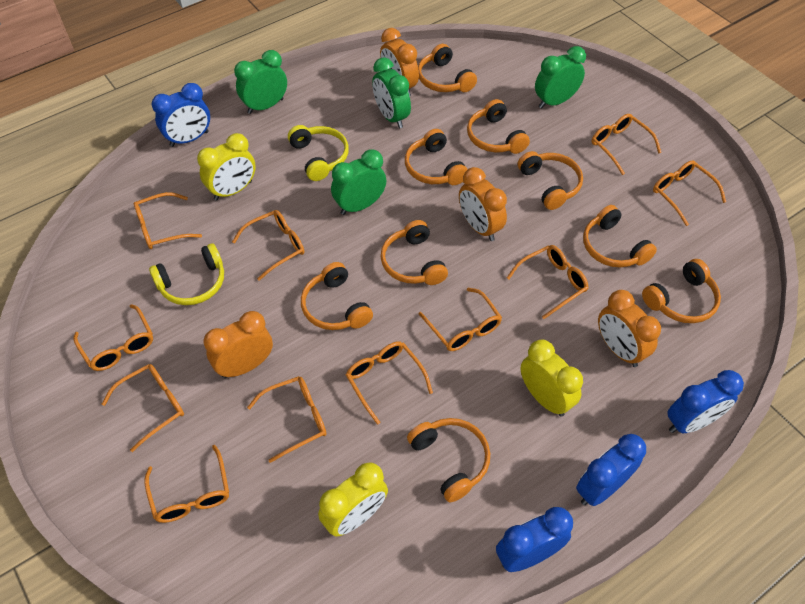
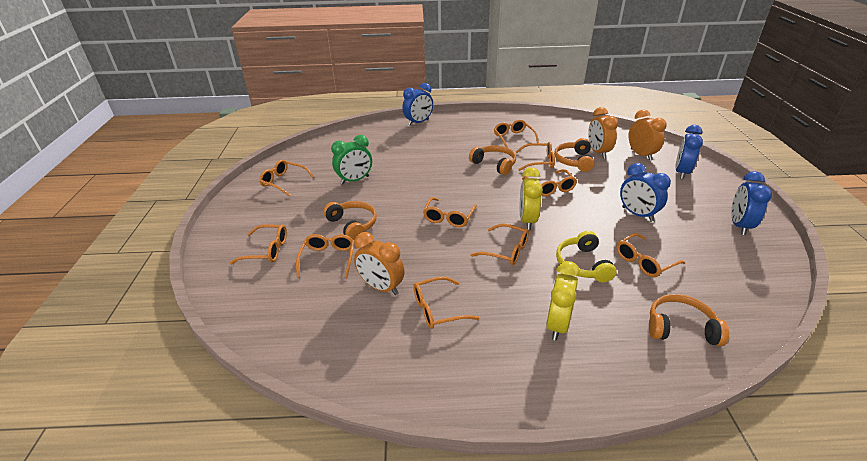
green clock: 4 -> 1
orange clock: 4 -> 3
orange glasses: 11 -> 10
orange headphones: 9 -> 4
yellow clock: 3 -> 2
yellow headphones: 2 -> 1

